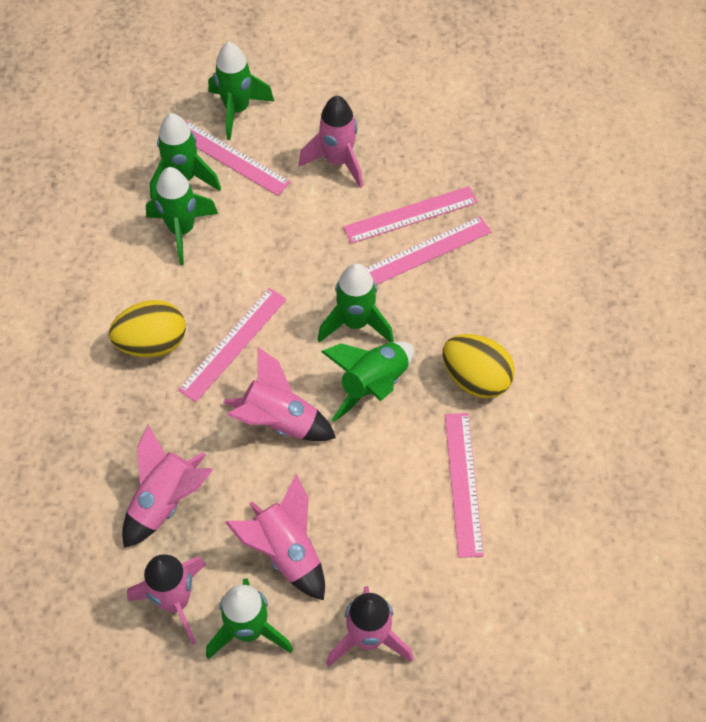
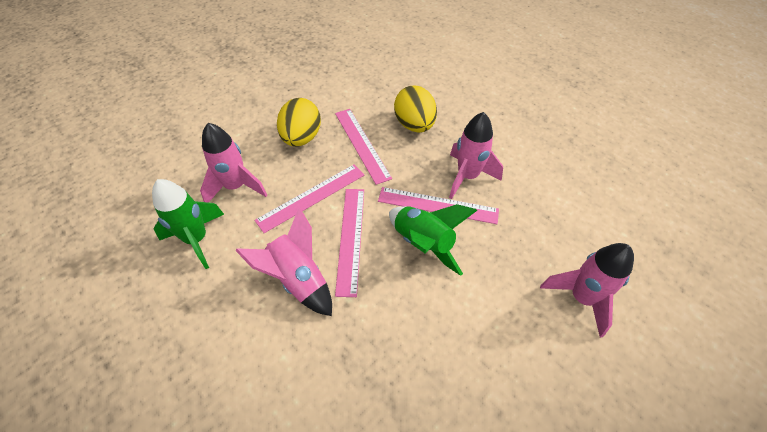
green rocket: 6 -> 2
pink rocket: 6 -> 4
pink ruler: 5 -> 4

